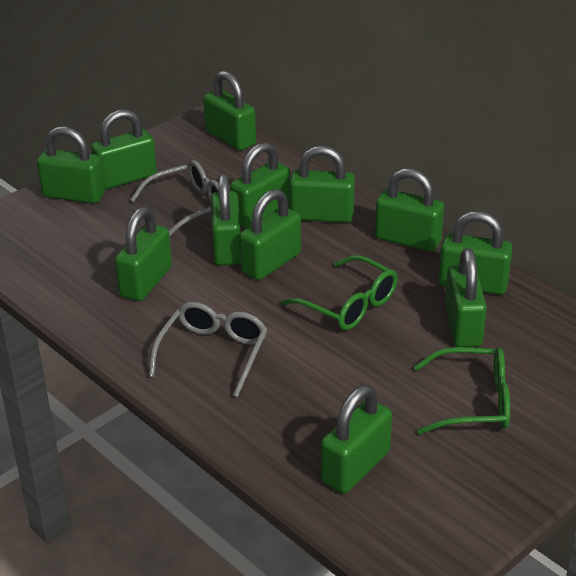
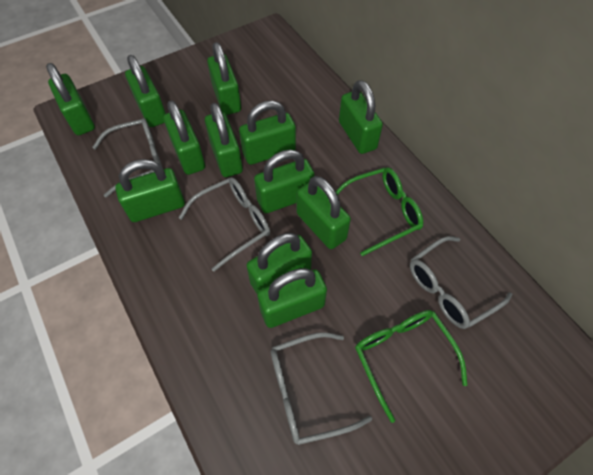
grey glasses: 2 -> 4

